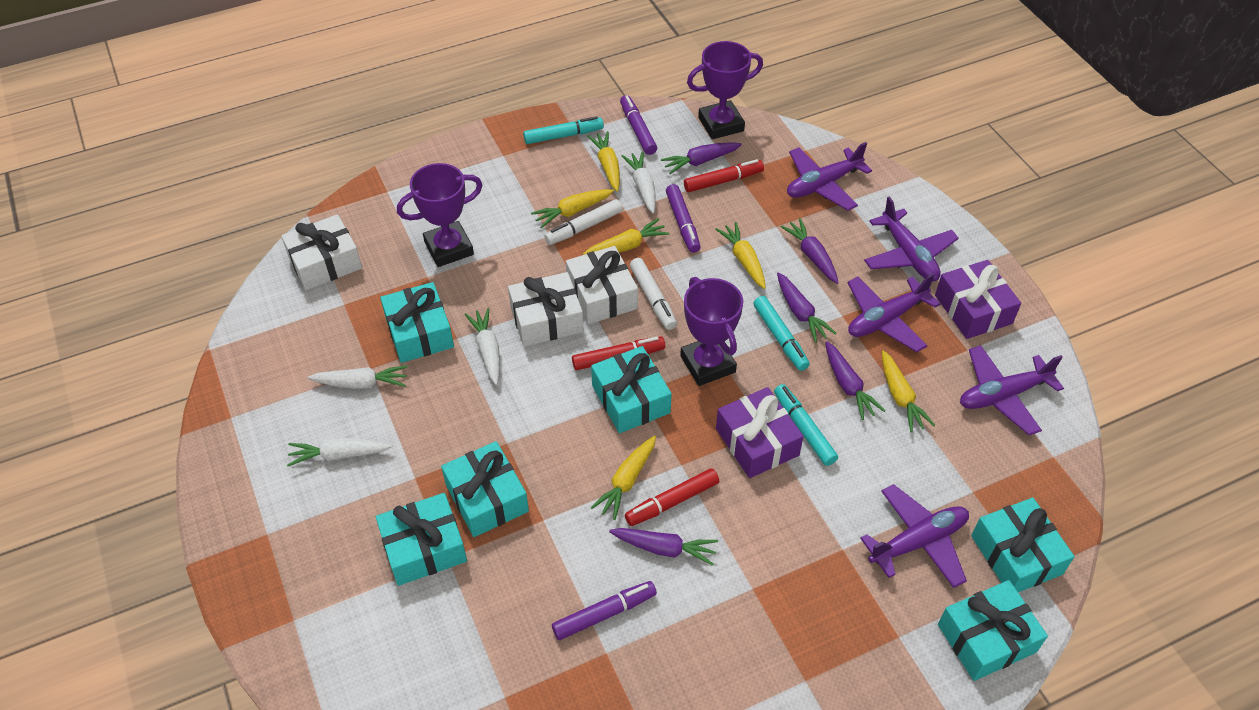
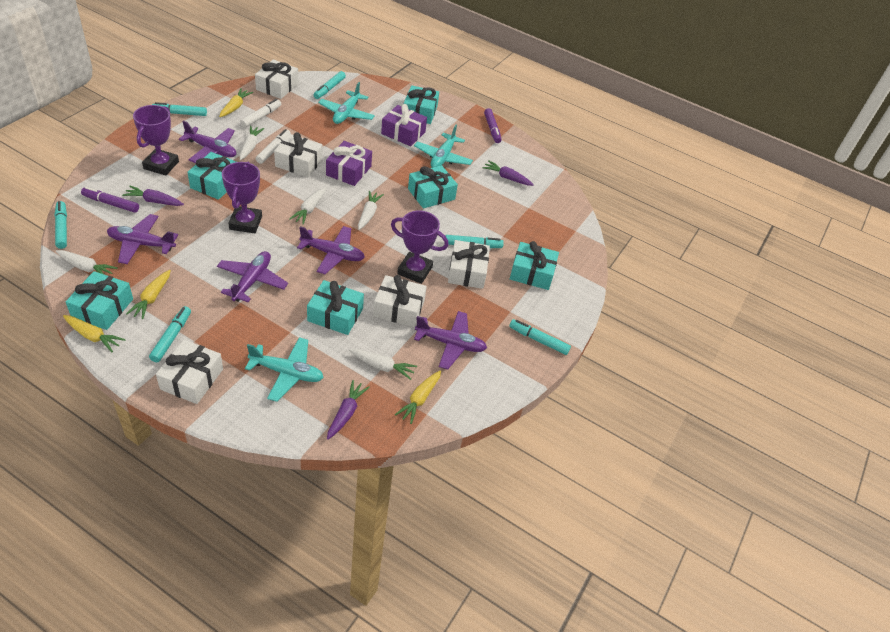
purple carrot: 5 -> 3
purple marker: 3 -> 2
red marker: 3 -> 0
turquoise marker: 3 -> 6
turquoise plane: 0 -> 3
white carrot: 4 -> 5
white gift: 3 -> 5
yellow carrot: 6 -> 4

